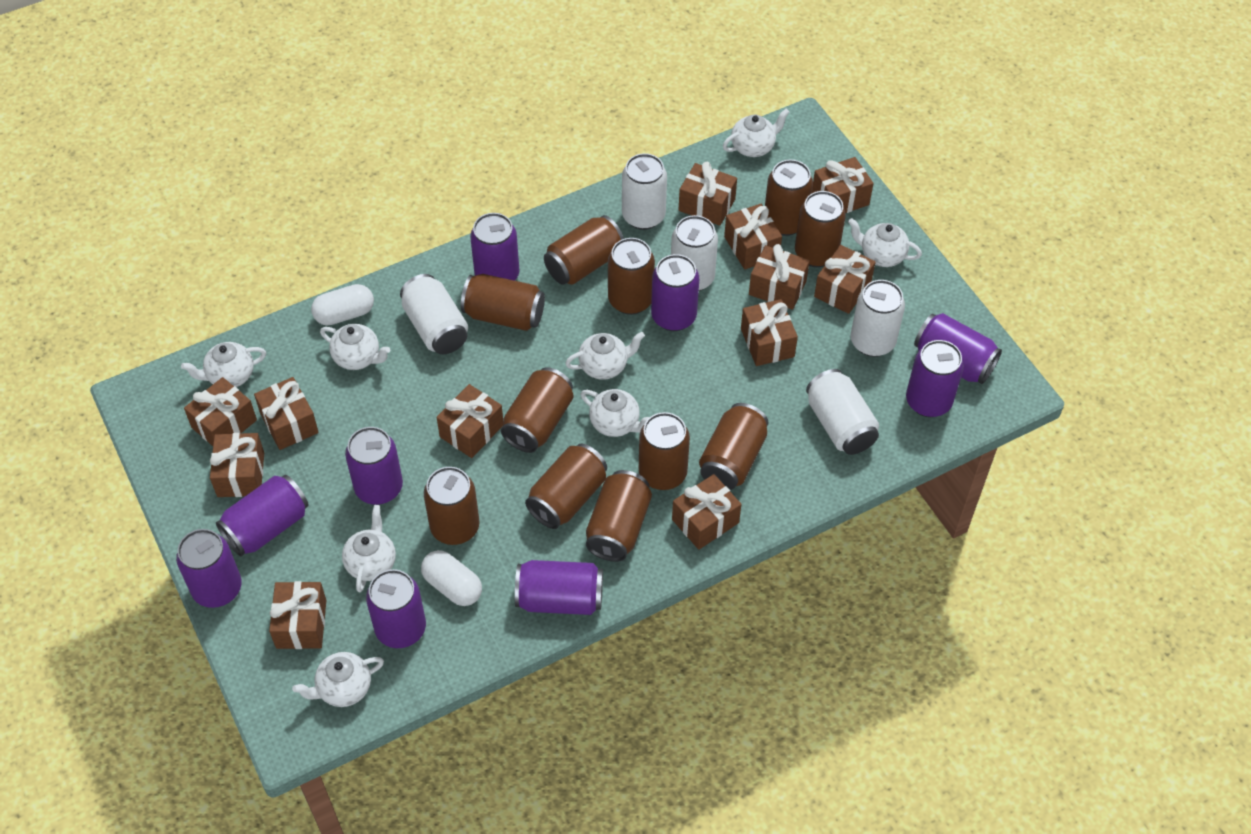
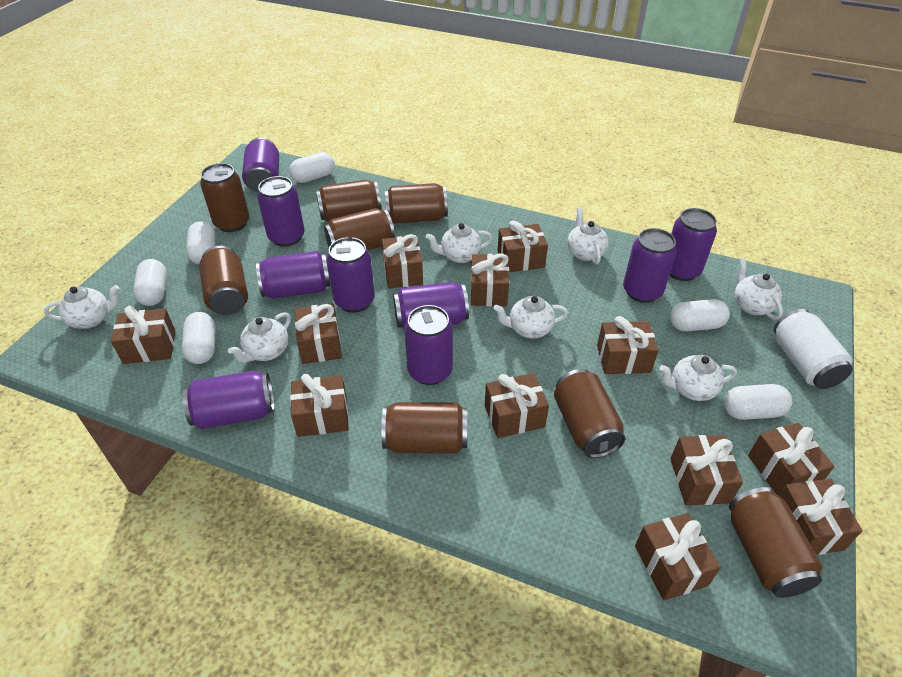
brown can: 11 -> 8
white can: 5 -> 1
white capsule: 2 -> 6
white teapot: 8 -> 7

